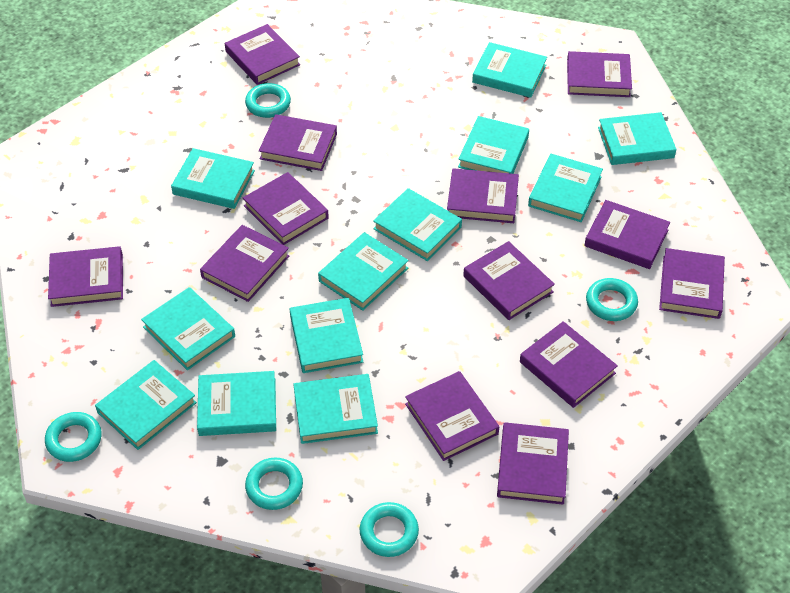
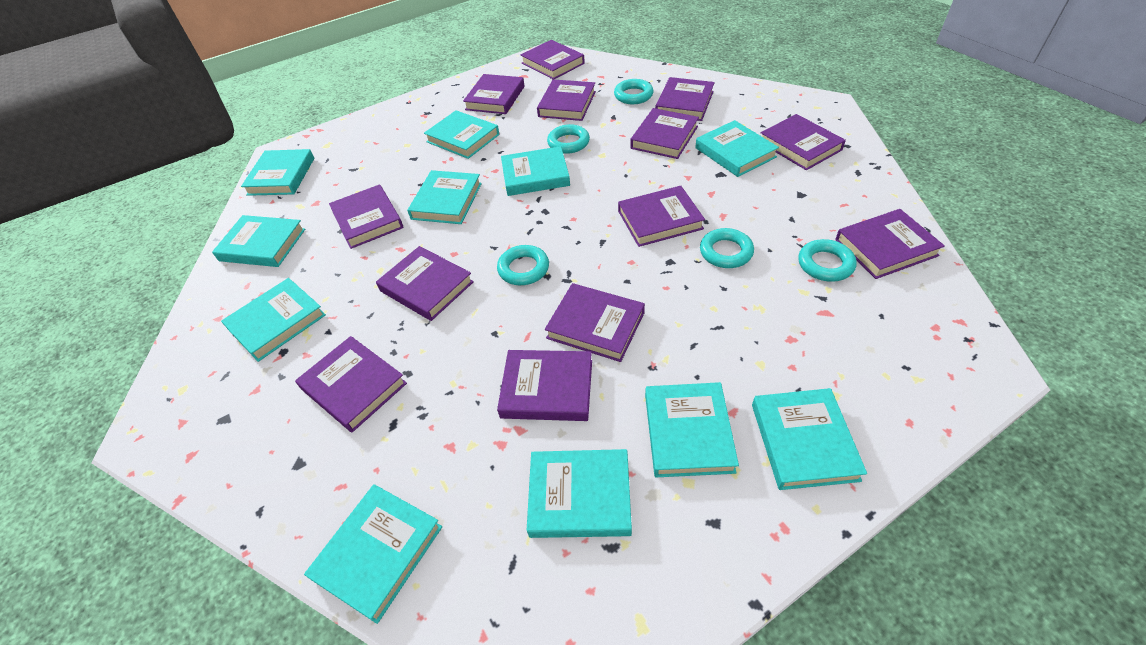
turquoise book: 12 -> 11

